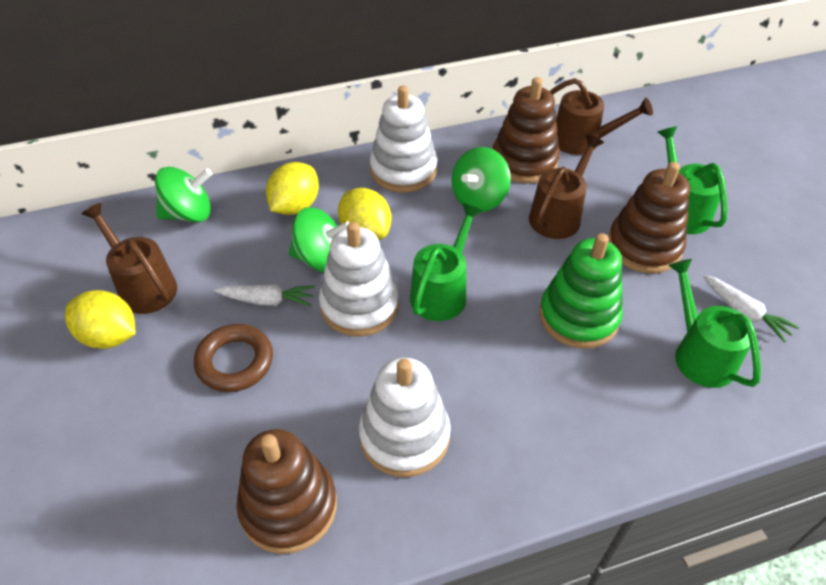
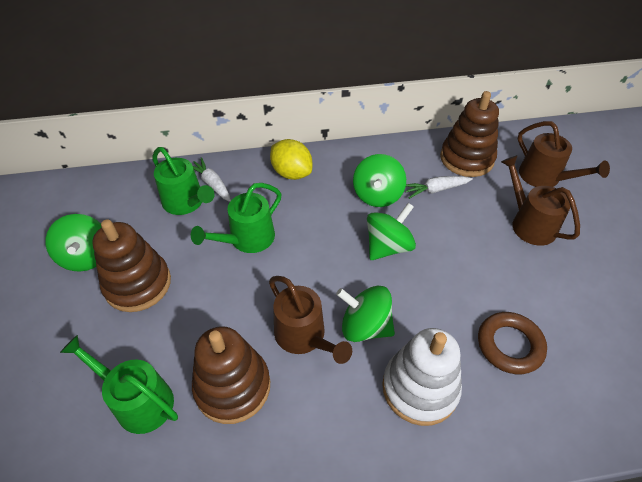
green spinning top: 3 -> 4
green stacking toy: 1 -> 0
white stacking toy: 3 -> 1
yellow lemon: 3 -> 1

